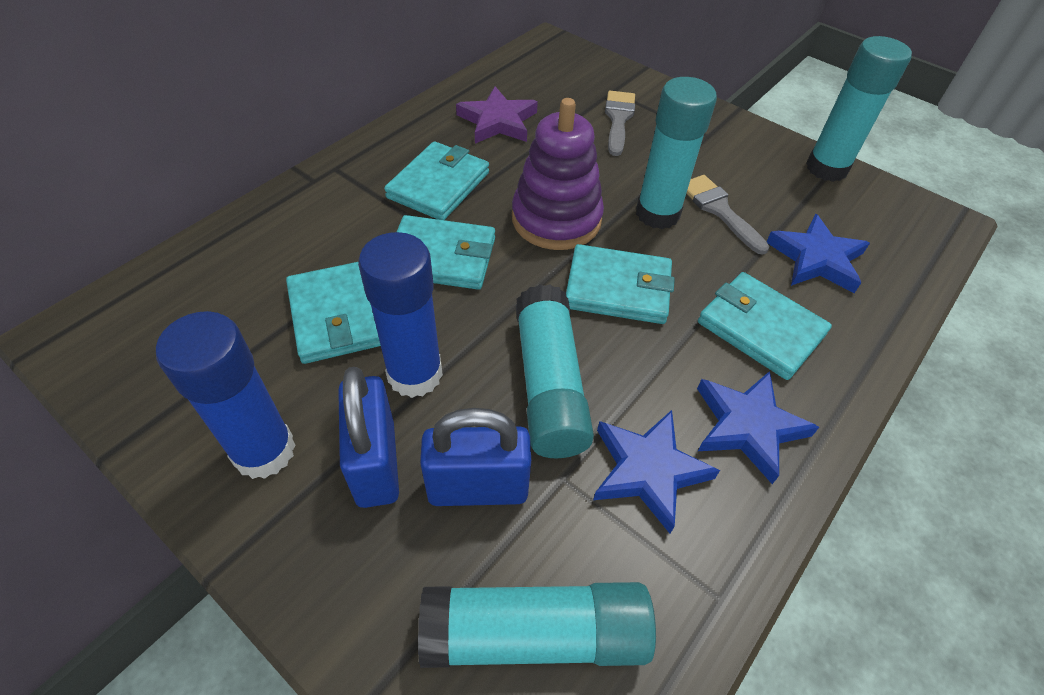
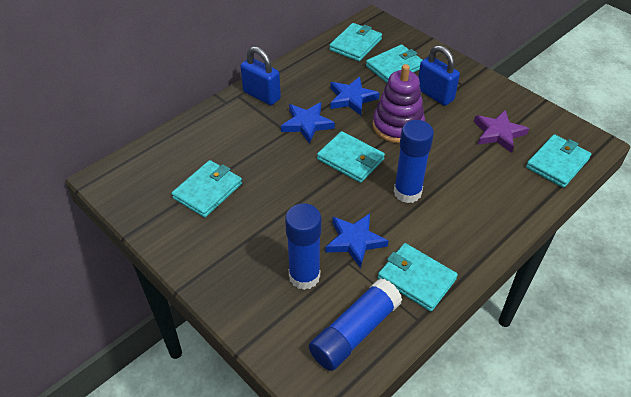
blue glue stick: 2 -> 3
grey brush: 2 -> 0
turquoise glue stick: 4 -> 0
turquoise wallet: 5 -> 6

